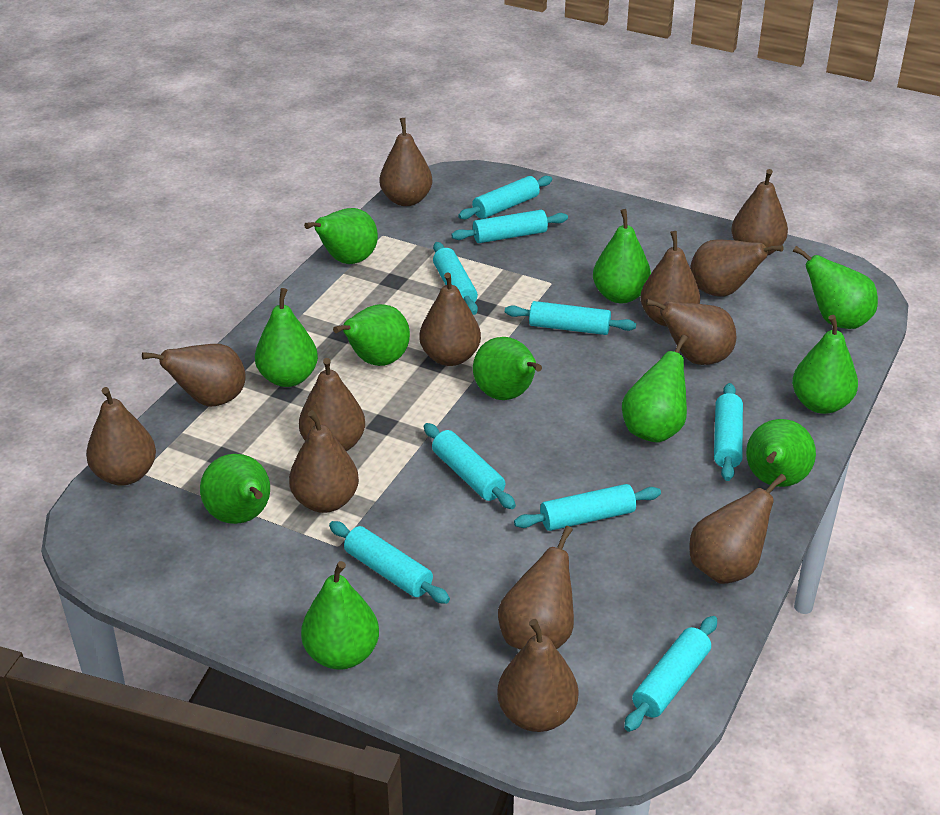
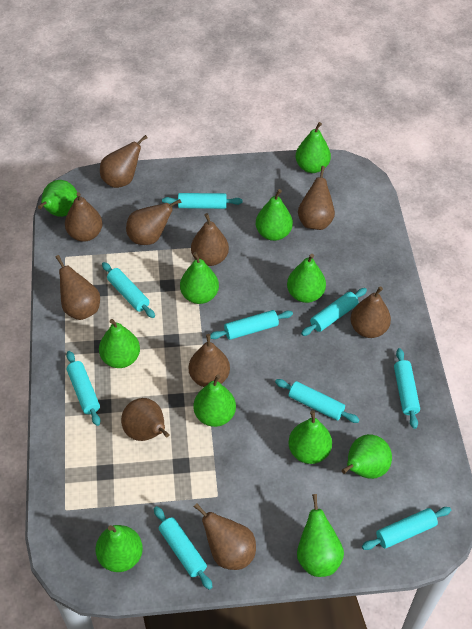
brown pear: 13 -> 10

